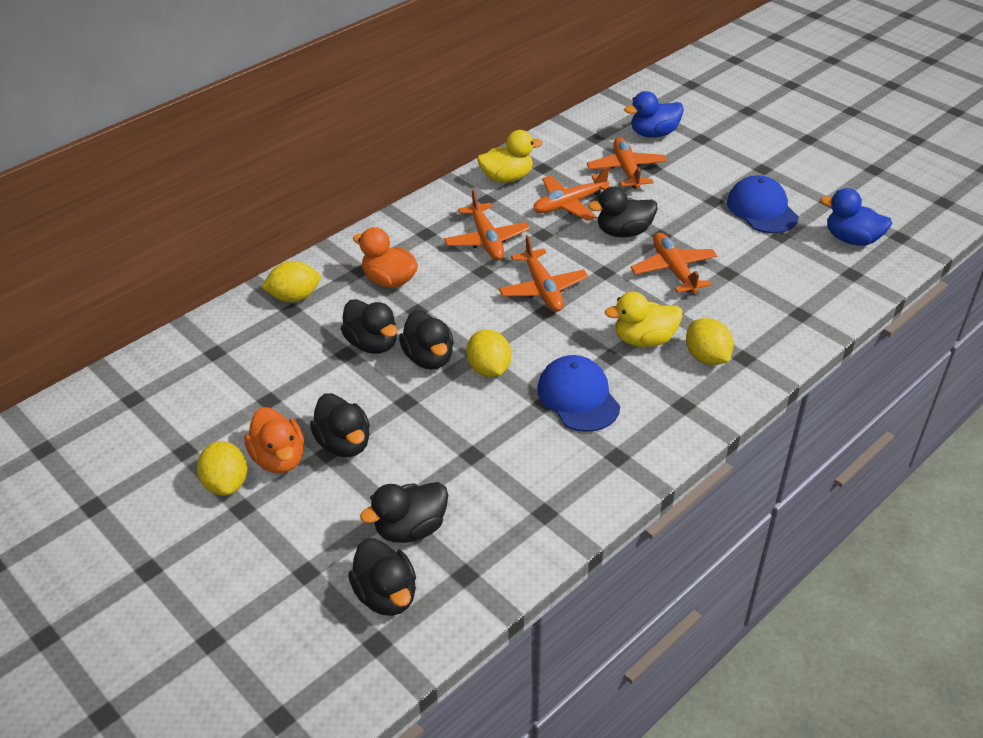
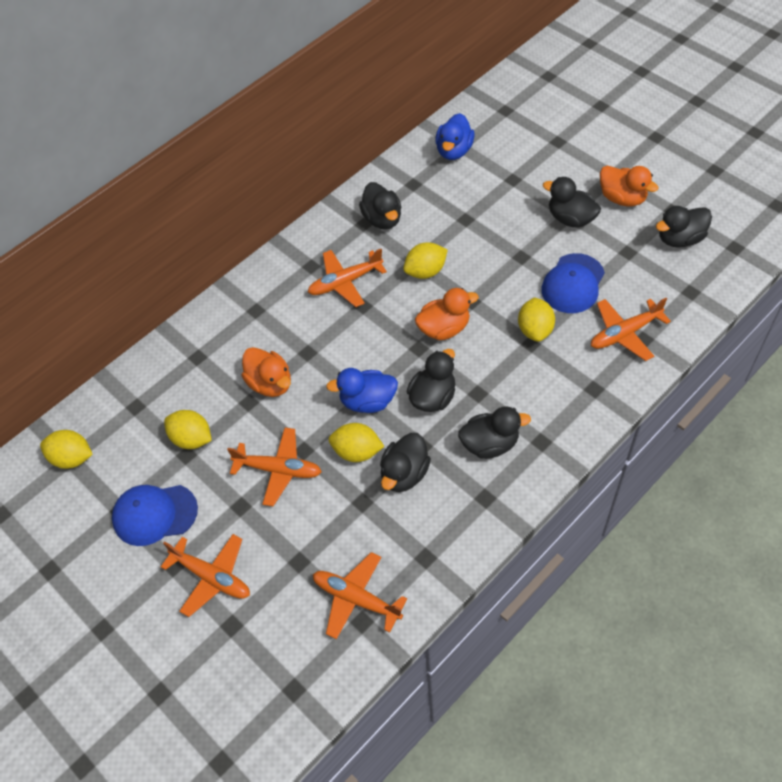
orange duck: 2 -> 3
yellow duck: 2 -> 0
yellow lemon: 4 -> 5

